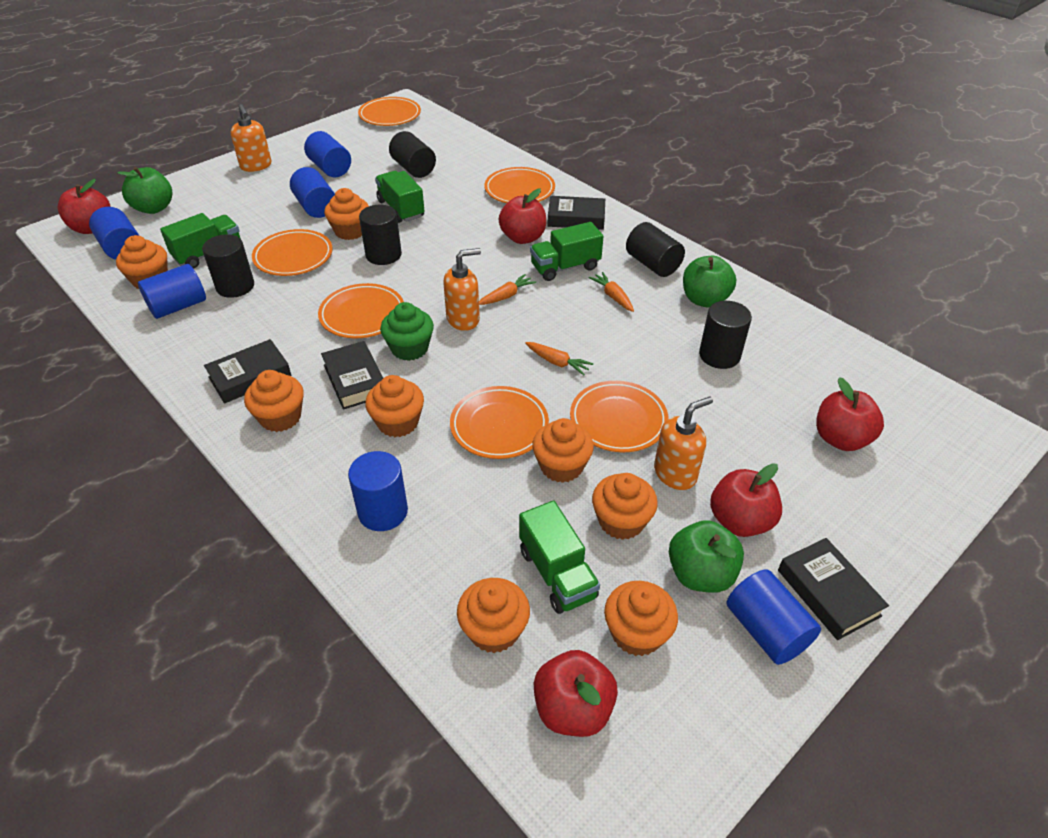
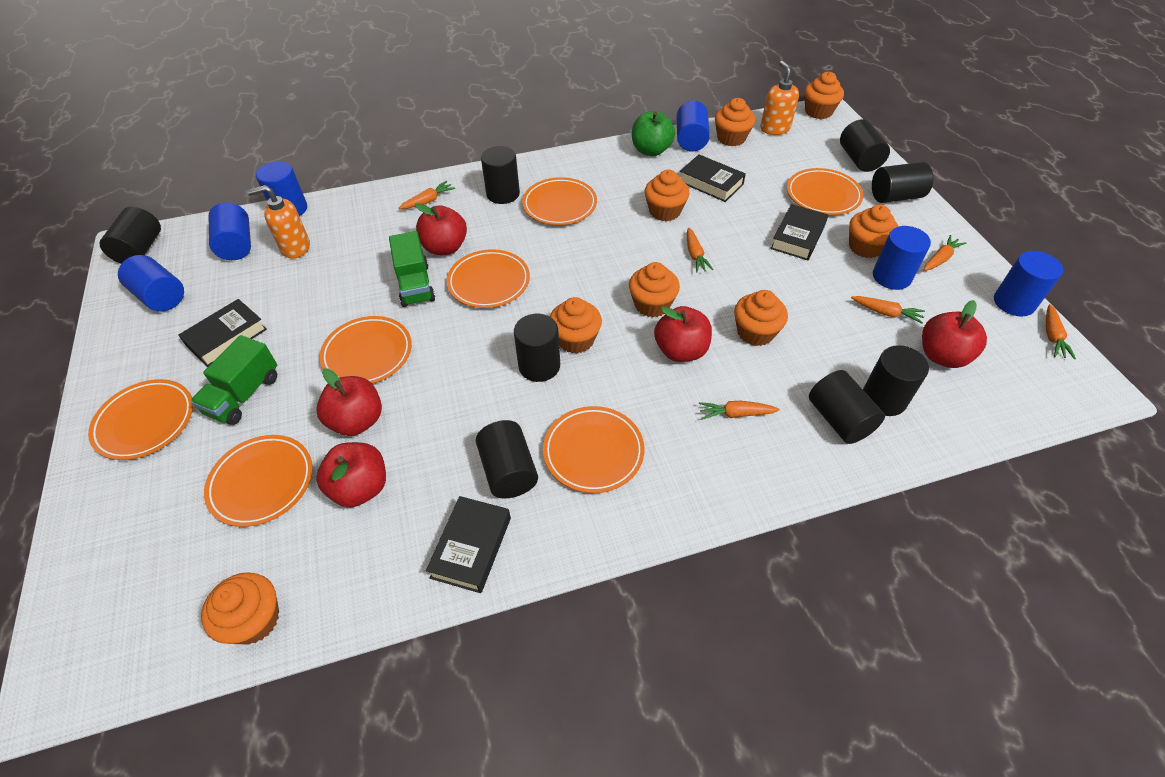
black cylinder: 5 -> 8
green apple: 3 -> 1
green cupcake: 1 -> 0
green truck: 4 -> 2
orange carrot: 3 -> 6
orange plate: 6 -> 7
orange soap dispenser: 3 -> 2

